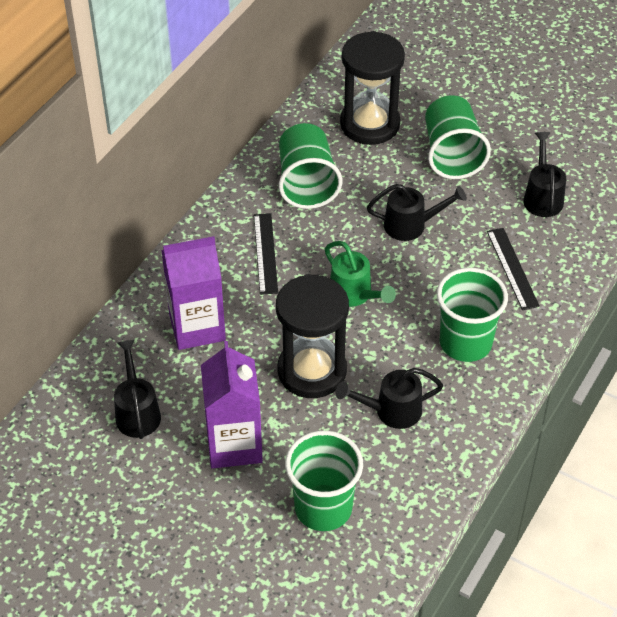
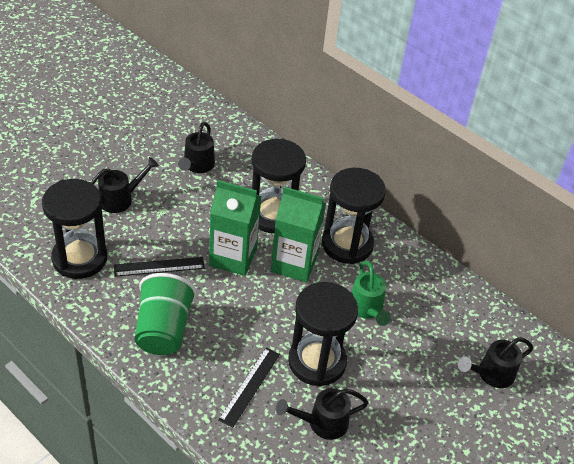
black hourglass: 2 -> 4
green carton: 0 -> 2
green cup: 4 -> 1
purple carton: 2 -> 0

